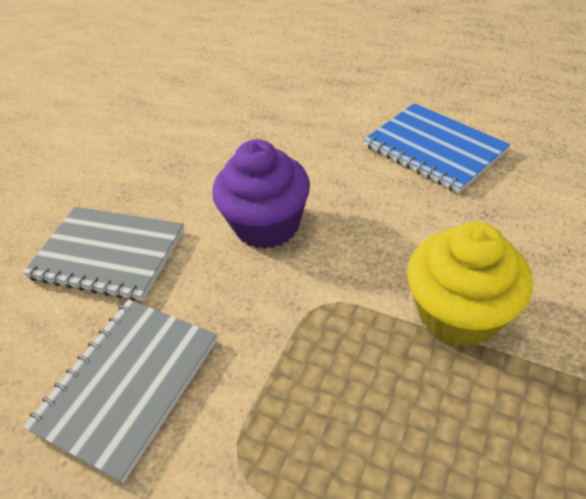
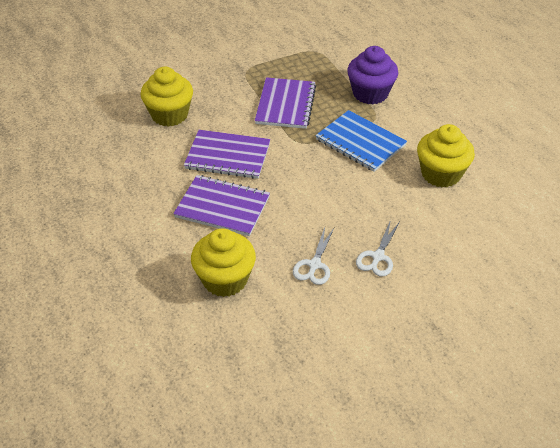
grey notebook: 2 -> 0
purple notebook: 0 -> 3
white scissors: 0 -> 2
yellow cupcake: 1 -> 3

